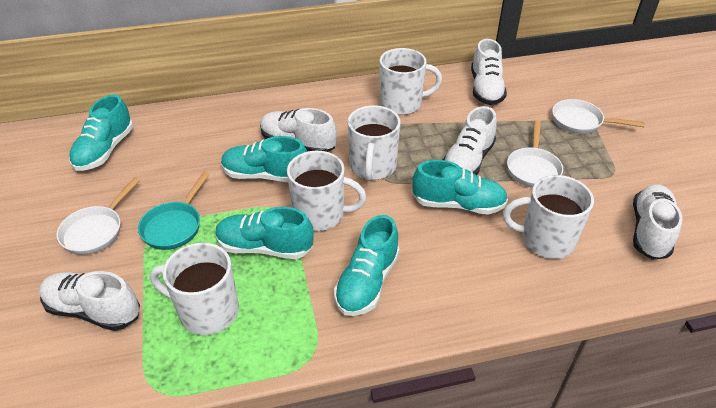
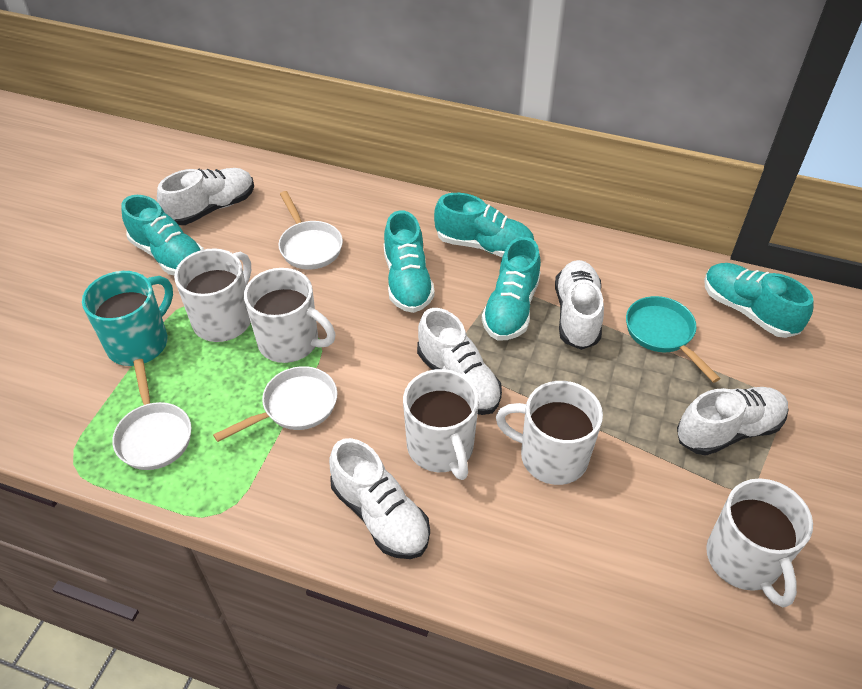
turquoise mug: 0 -> 1

